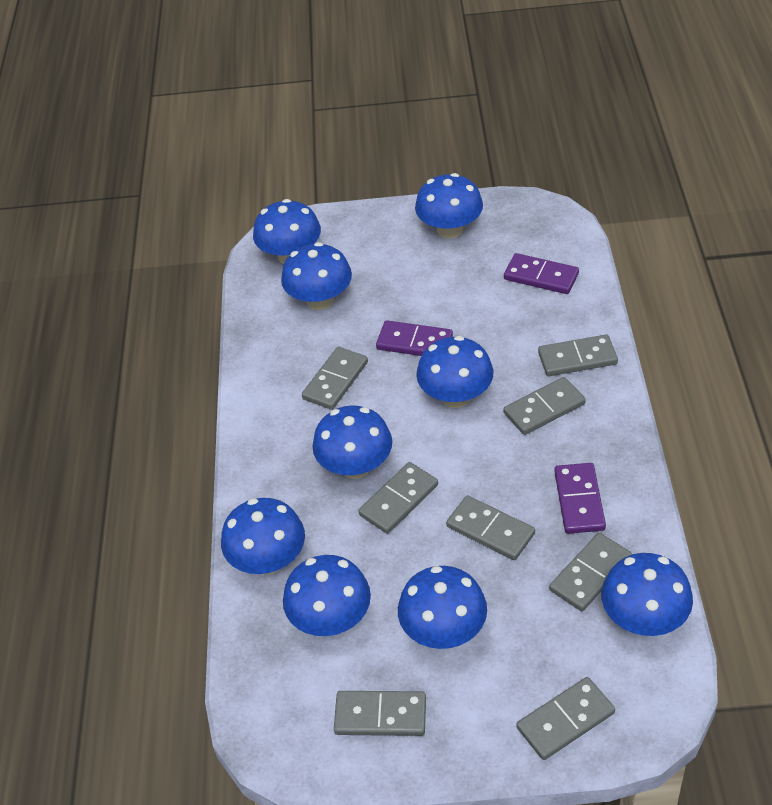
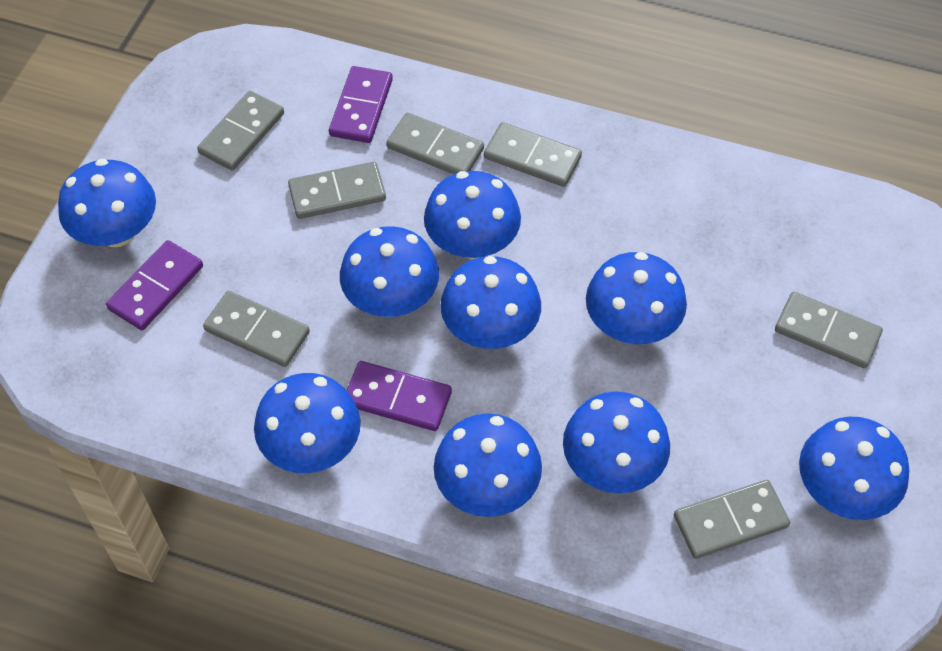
grey domino: 8 -> 7

